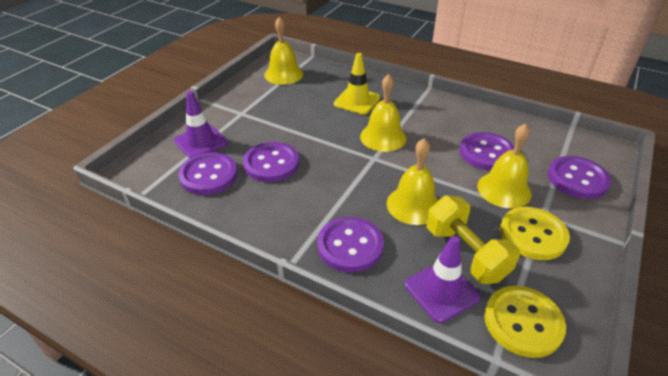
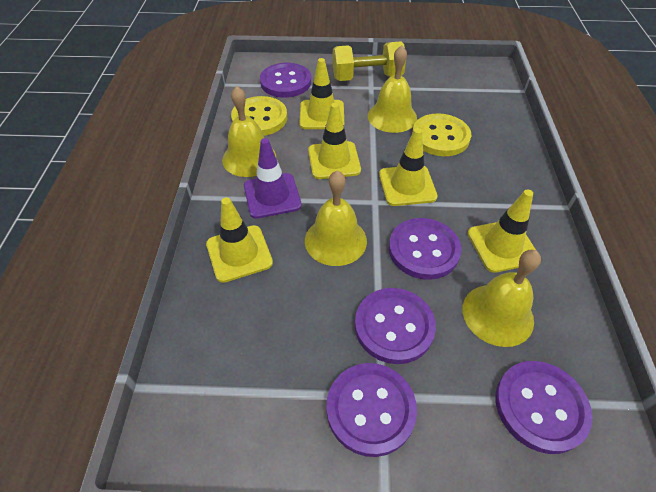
purple traffic cone: 2 -> 1
yellow traffic cone: 1 -> 5

